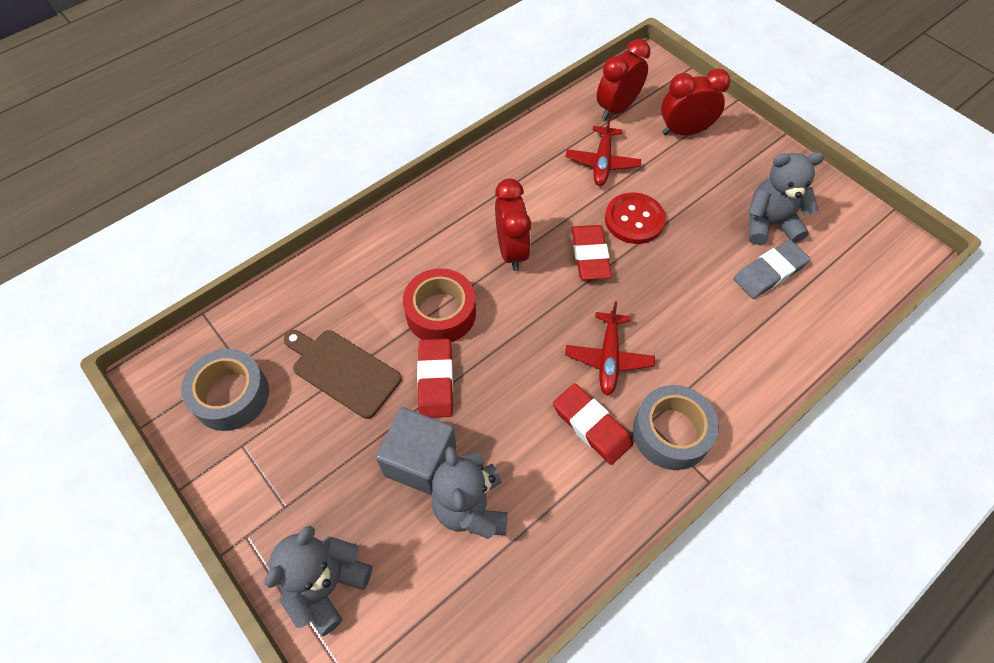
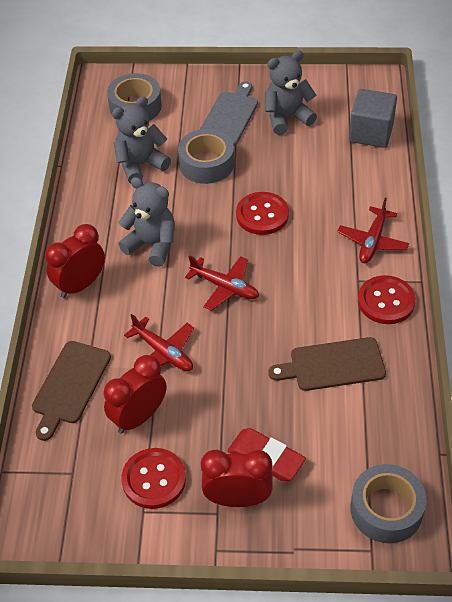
brown cutting board: 1 -> 2
grey cutting board: 0 -> 1
grey eraser: 1 -> 0
grey tape: 2 -> 3
red button: 1 -> 3
red eraser: 3 -> 1
red plane: 2 -> 3
red tape: 1 -> 0

